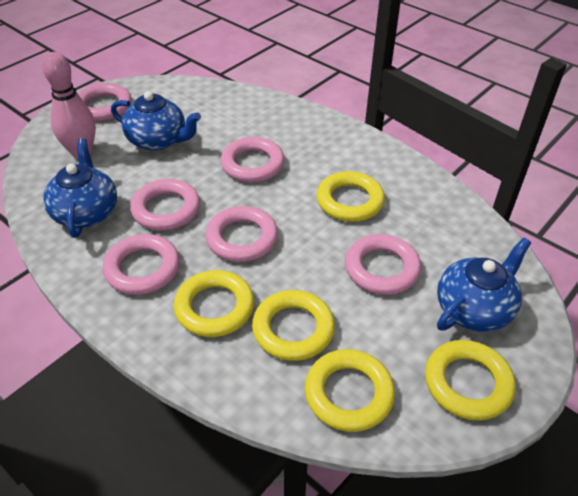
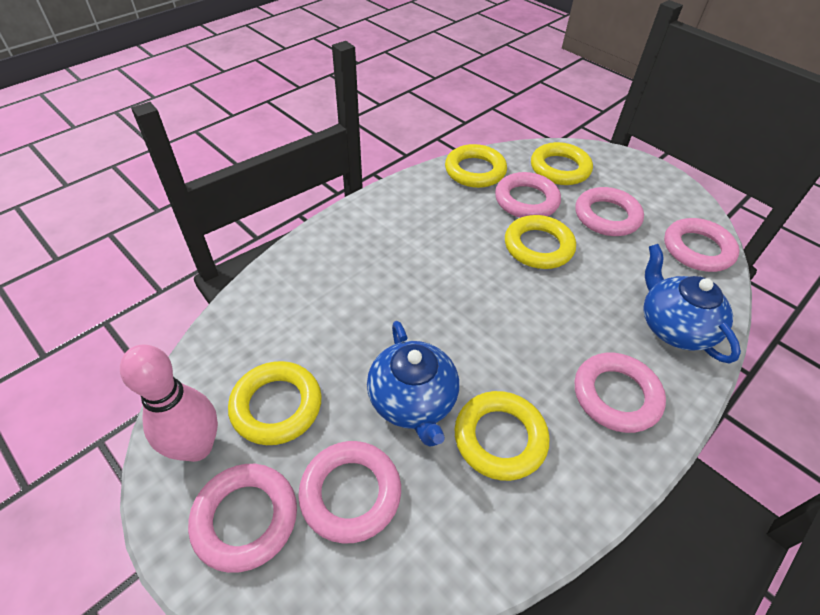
blue teapot: 3 -> 2

